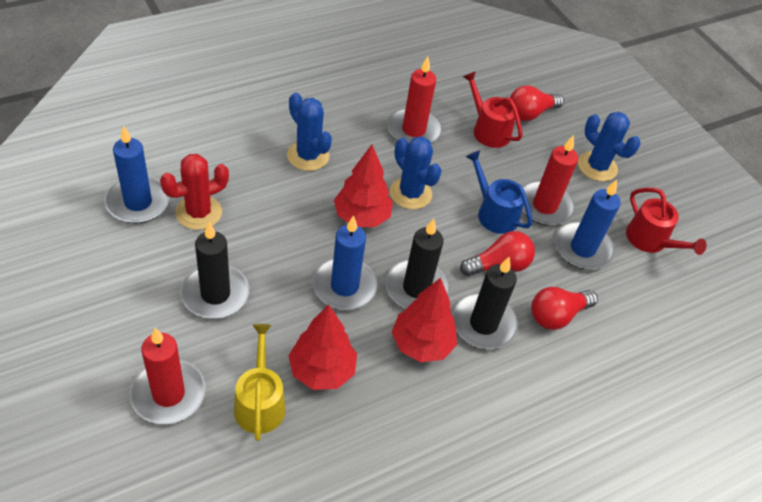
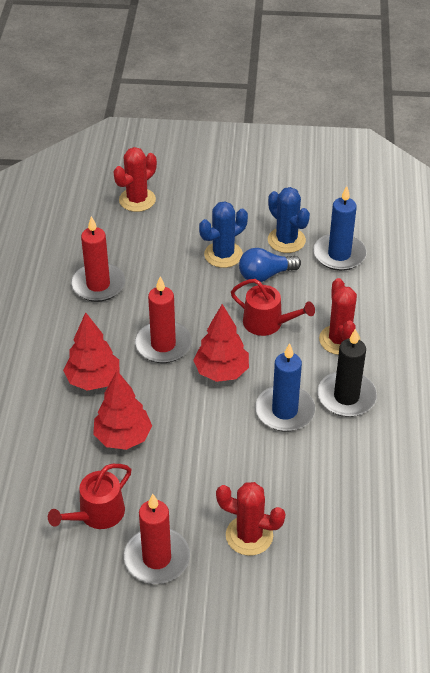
black candle: 3 -> 1
blue cactus: 3 -> 2
blue candle: 3 -> 2
blue light bulb: 0 -> 1
blue watering can: 1 -> 0
red cactus: 1 -> 3
red light bulb: 3 -> 0
yellow watering can: 1 -> 0

